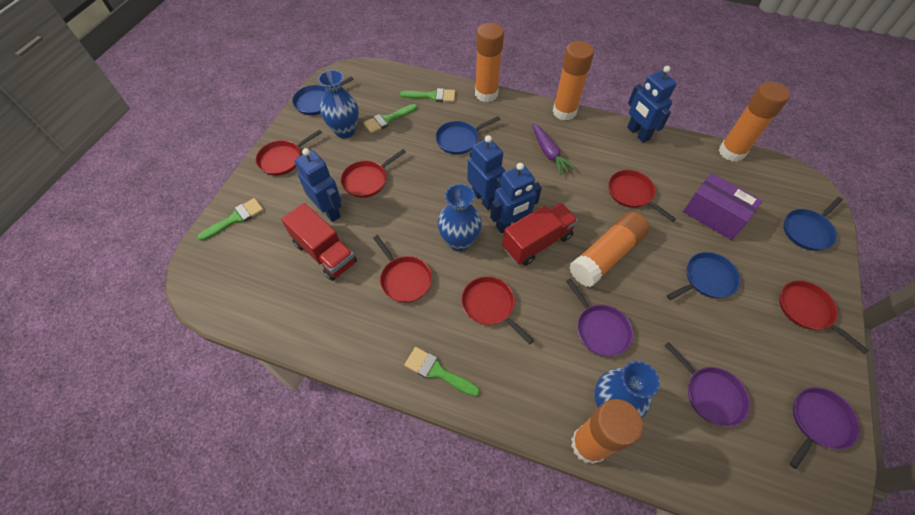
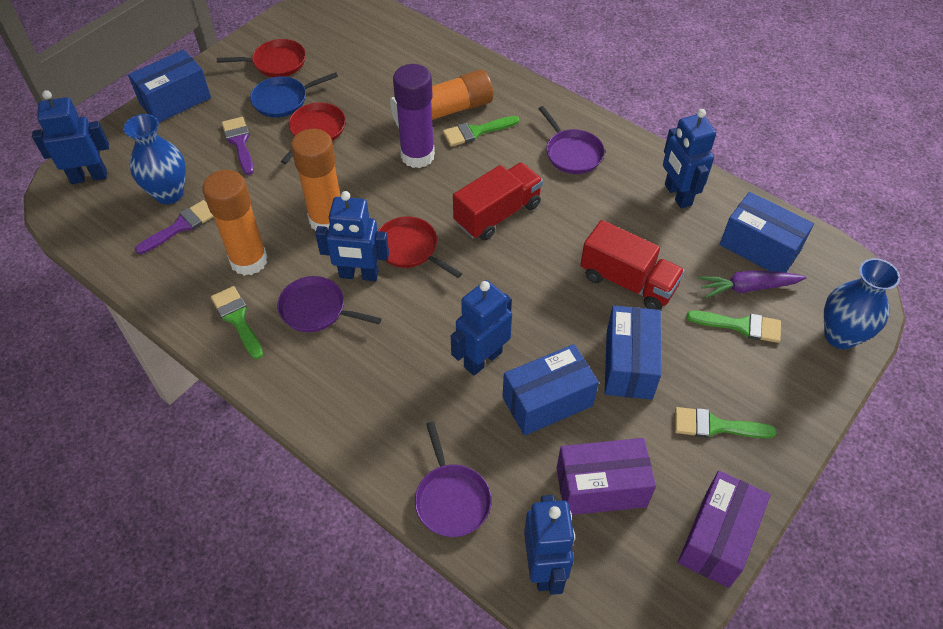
blue box: 0 -> 4
blue pan: 4 -> 1
blue robot: 4 -> 5
blue vase: 3 -> 2
orange glue stick: 5 -> 3
purple box: 1 -> 2
purple brush: 0 -> 2
purple glue stick: 0 -> 1
red pan: 6 -> 3

